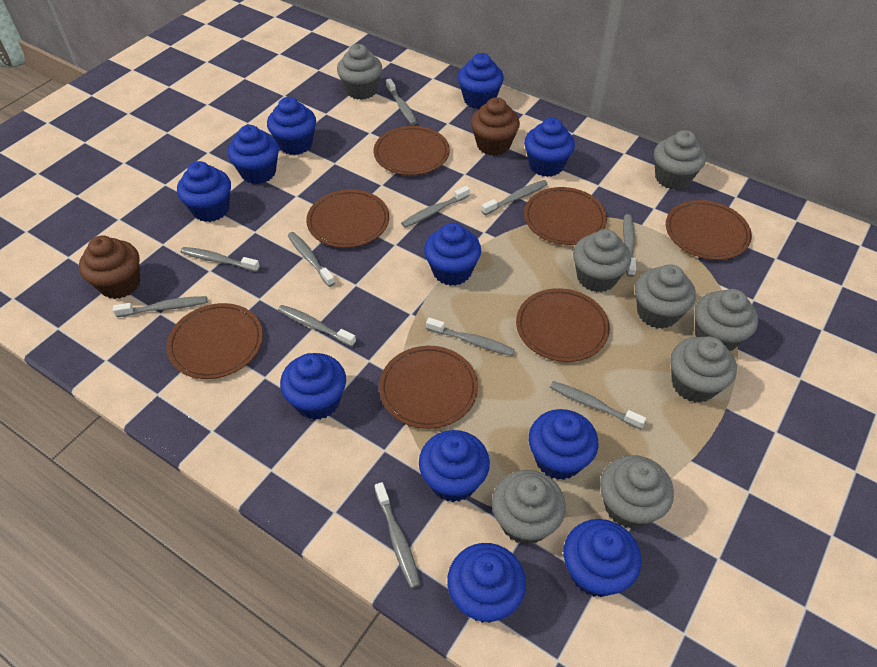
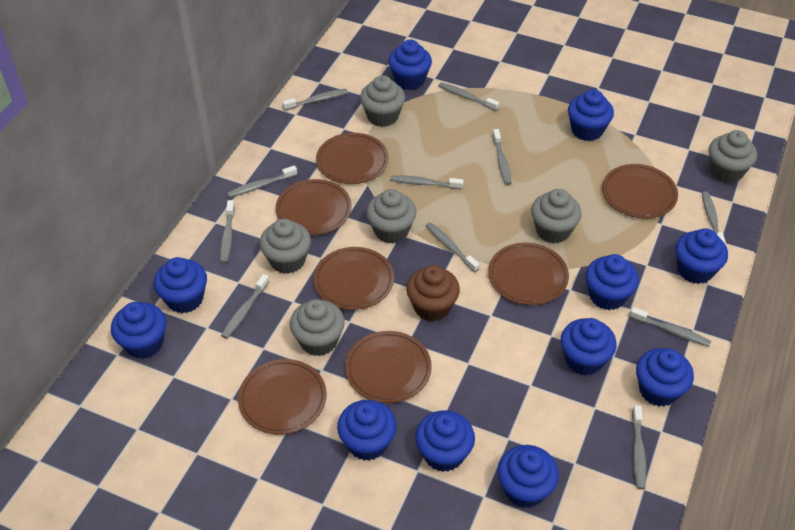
brown cupcake: 2 -> 1
grey cupcake: 8 -> 6

